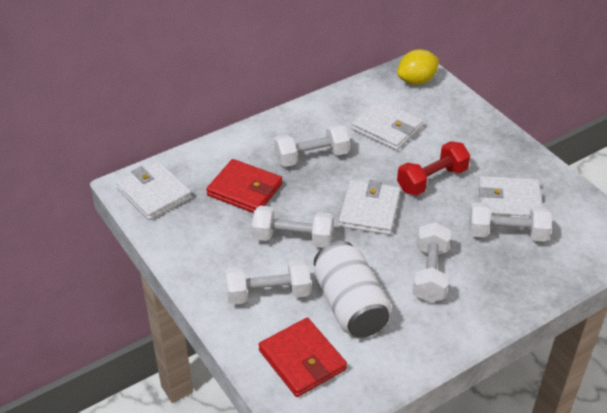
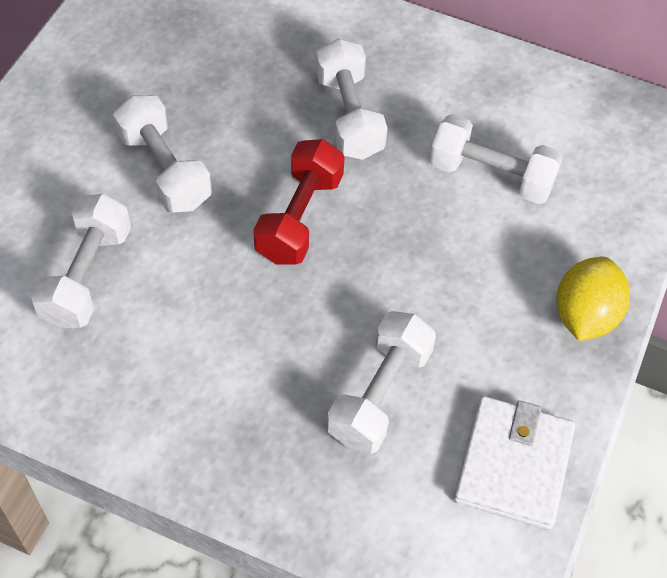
red wallet: 2 -> 0
white can: 1 -> 0
white wallet: 4 -> 1

